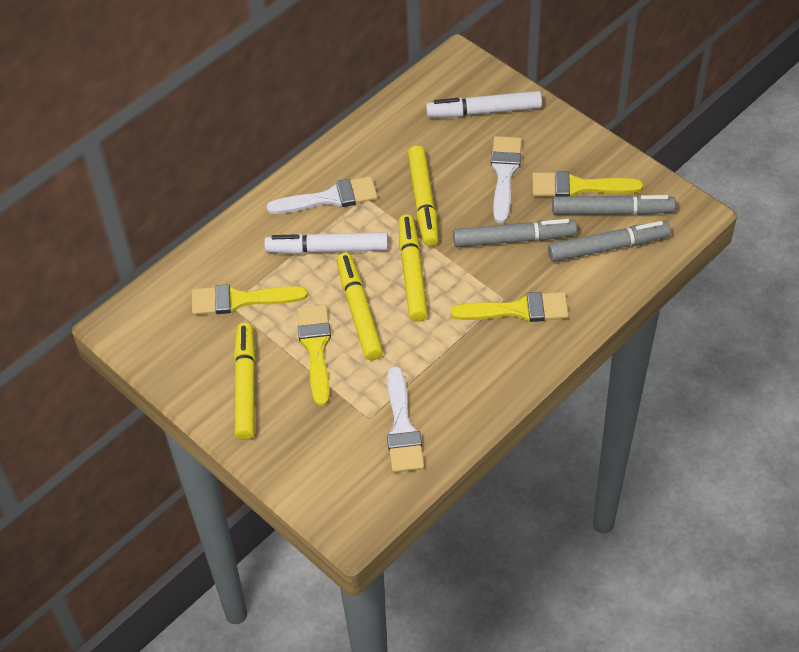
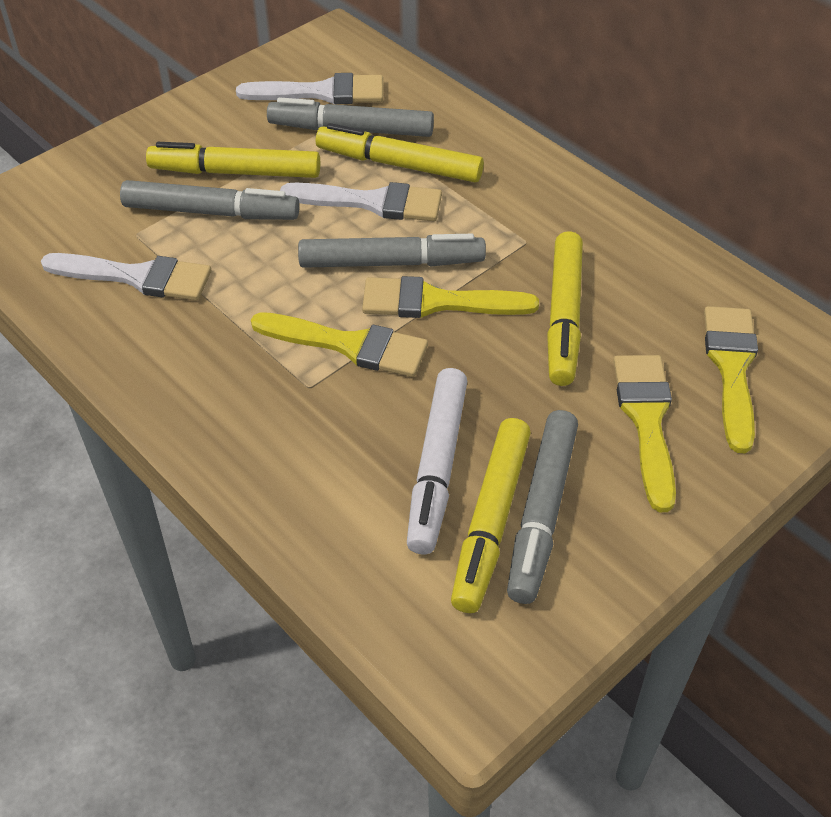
grey marker: 3 -> 4
white marker: 2 -> 1

